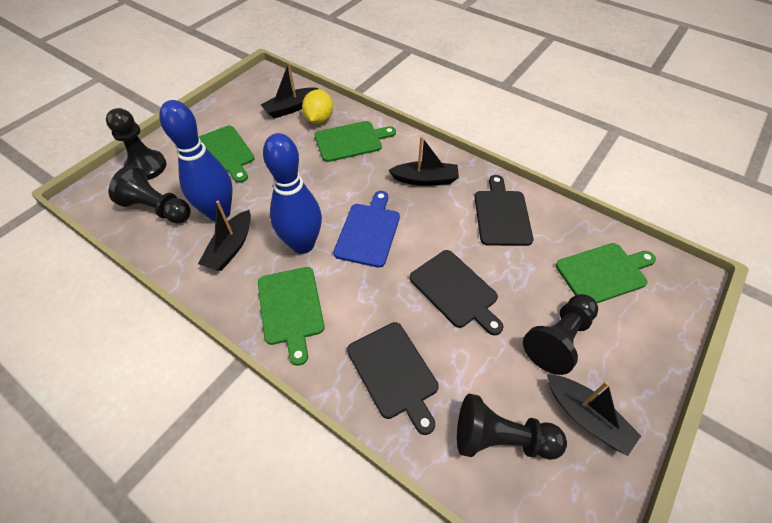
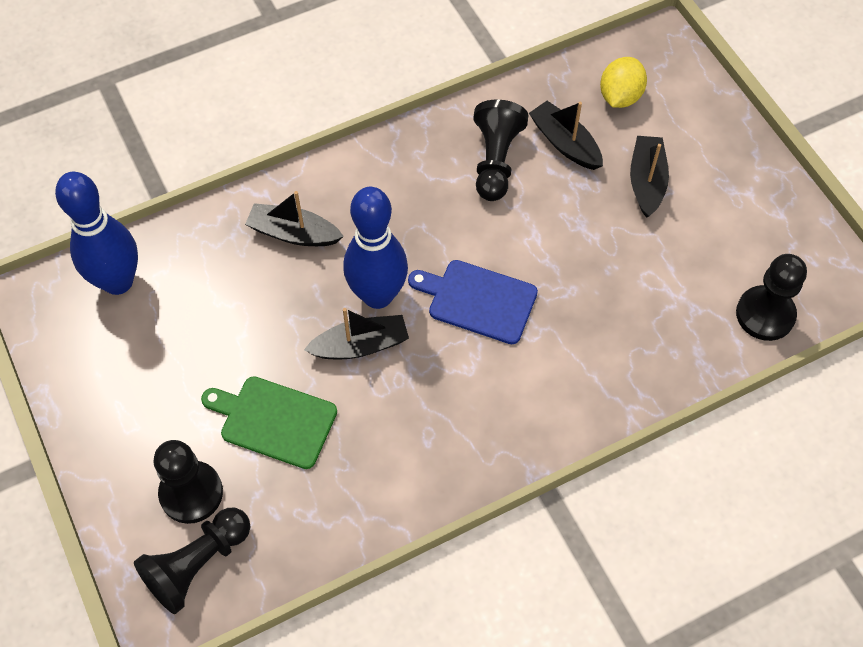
black cutting board: 3 -> 0
green cutting board: 4 -> 1

